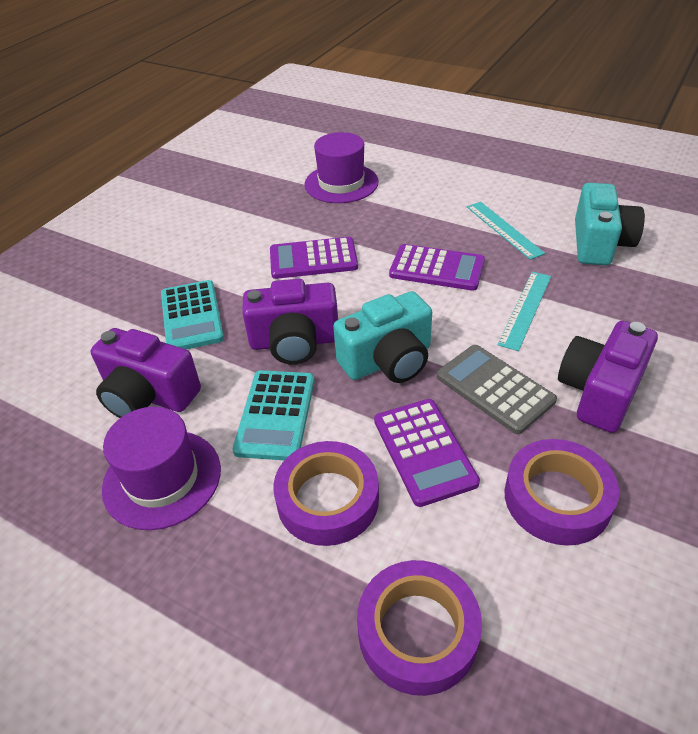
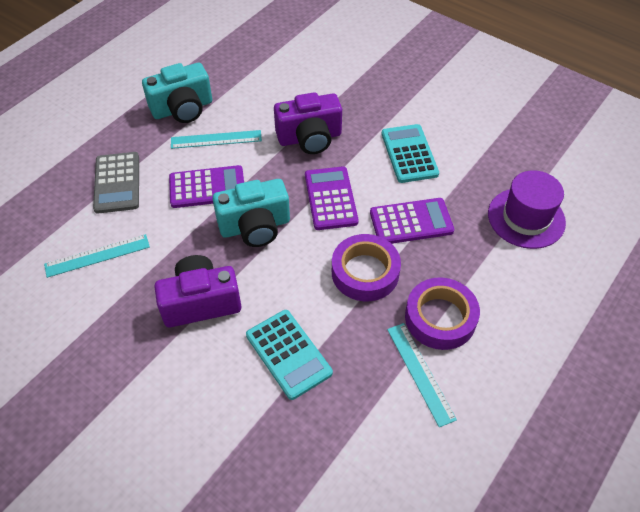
purple camera: 3 -> 2
purple hat: 2 -> 1
purple tape: 3 -> 2
turquoise ruler: 2 -> 3

